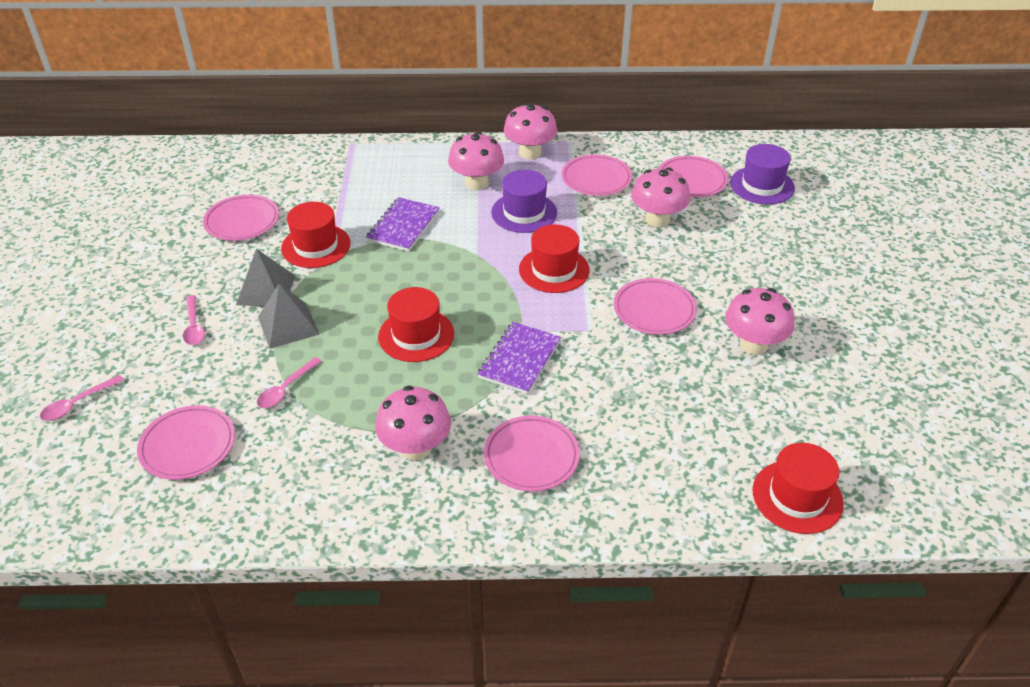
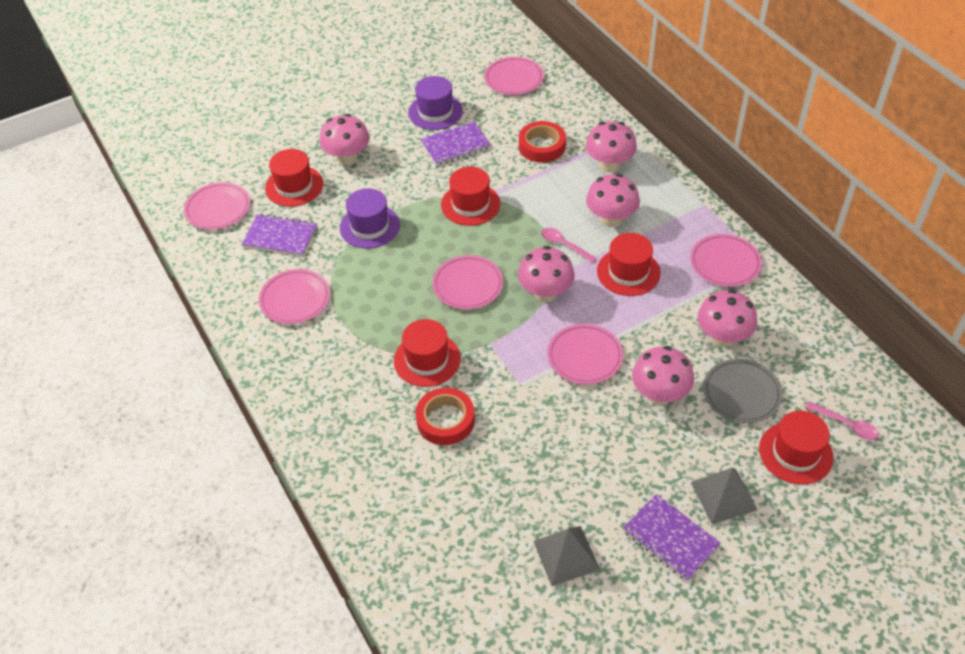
grey plate: 0 -> 1
pink mushroom: 5 -> 6
pink spoon: 3 -> 2
purple notebook: 2 -> 3
red hat: 4 -> 5
red tape: 0 -> 2

